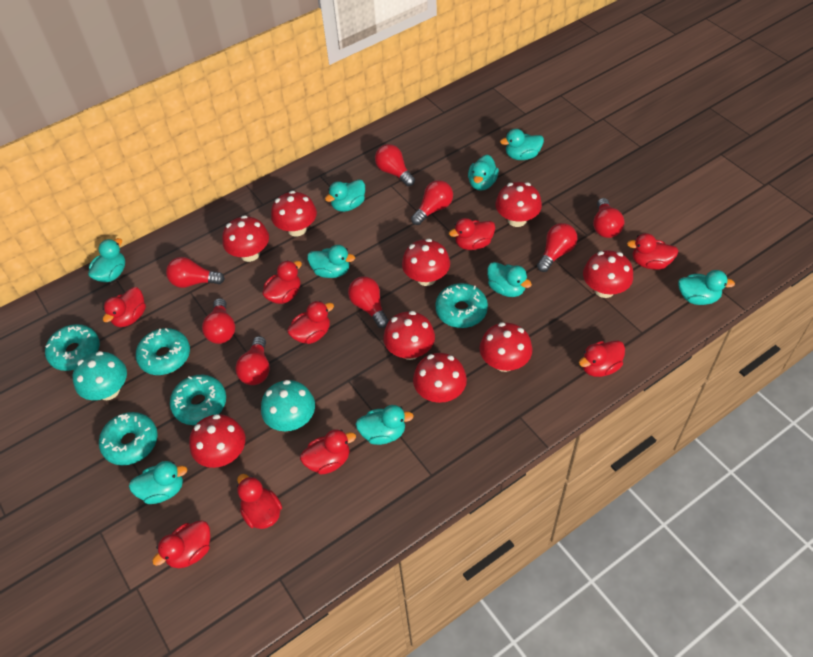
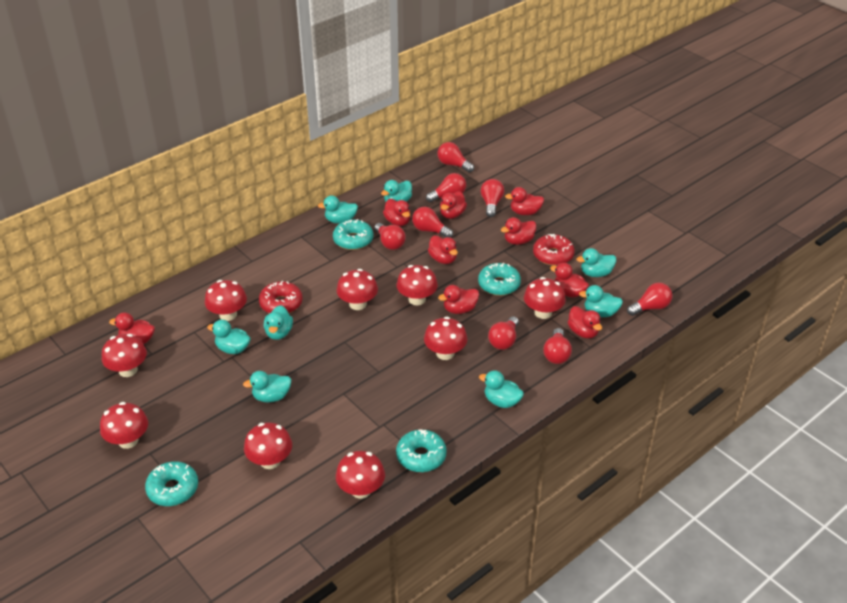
red donut: 0 -> 2
turquoise donut: 5 -> 4
turquoise duck: 9 -> 8
turquoise mushroom: 2 -> 0

